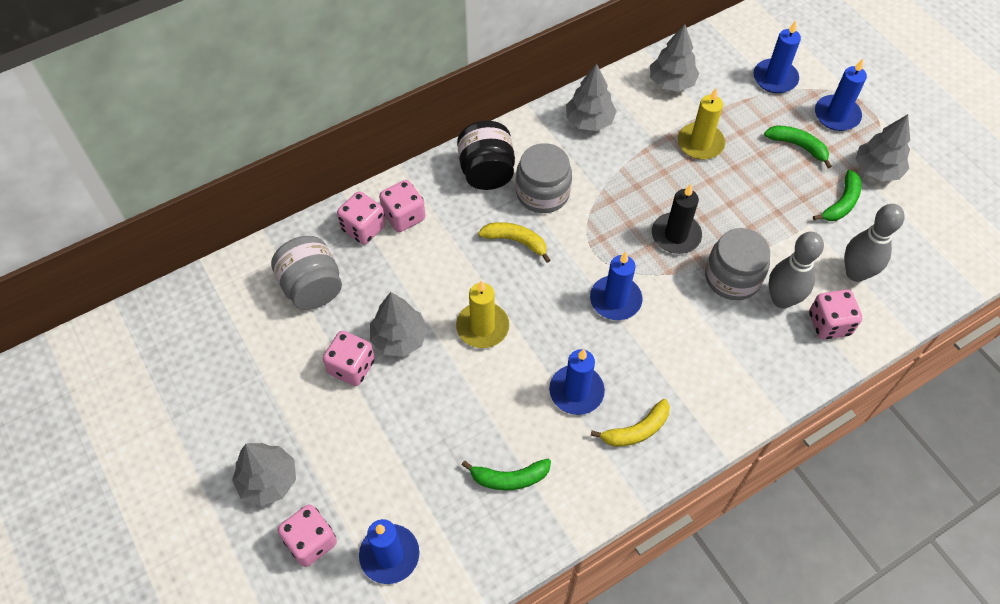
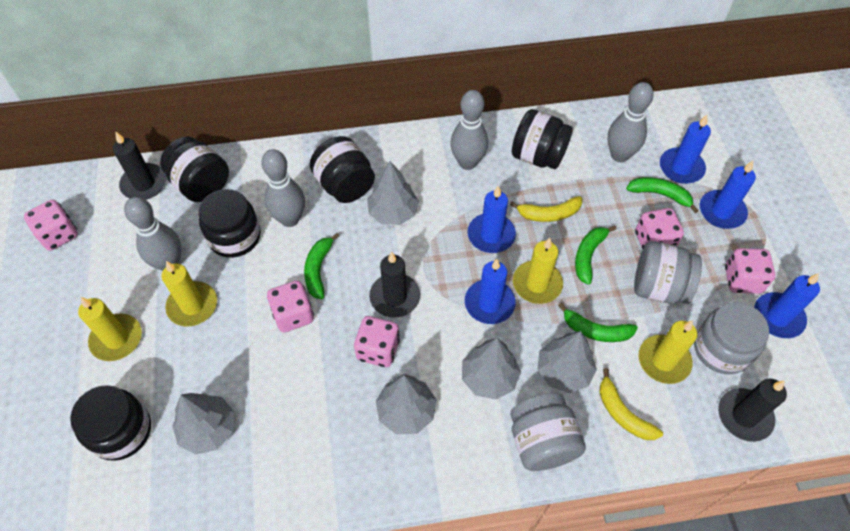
black candle: 1 -> 3
black jar: 1 -> 5
green banana: 3 -> 4
grey bowling pin: 2 -> 4
yellow candle: 2 -> 4

